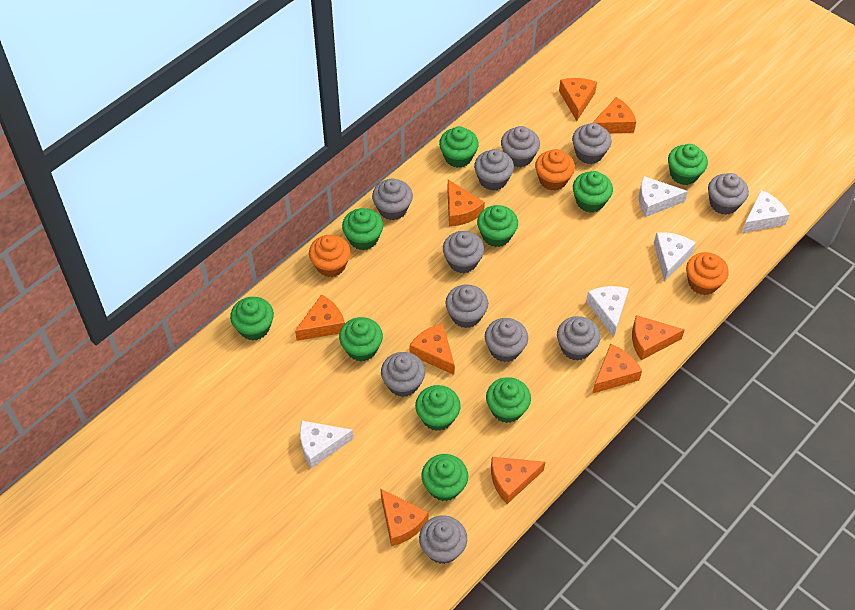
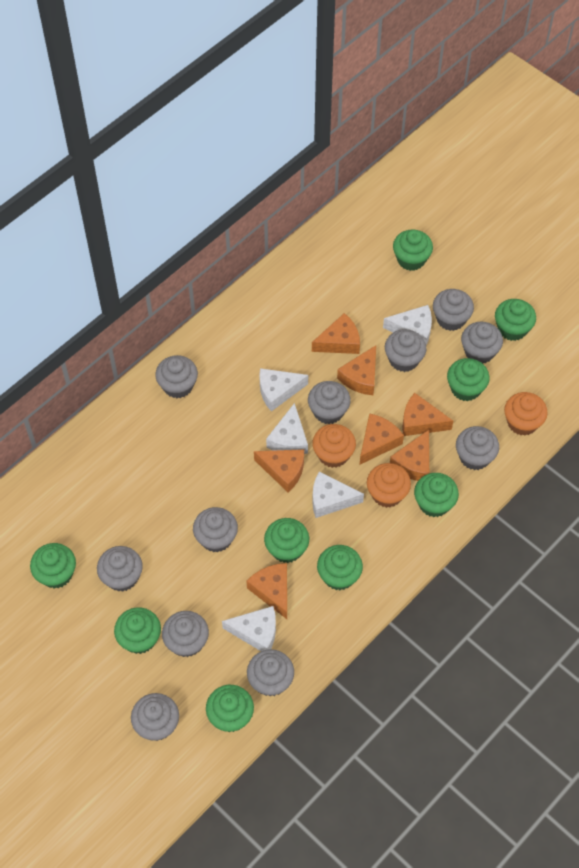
green cupcake: 10 -> 9
orange cheese: 9 -> 7

